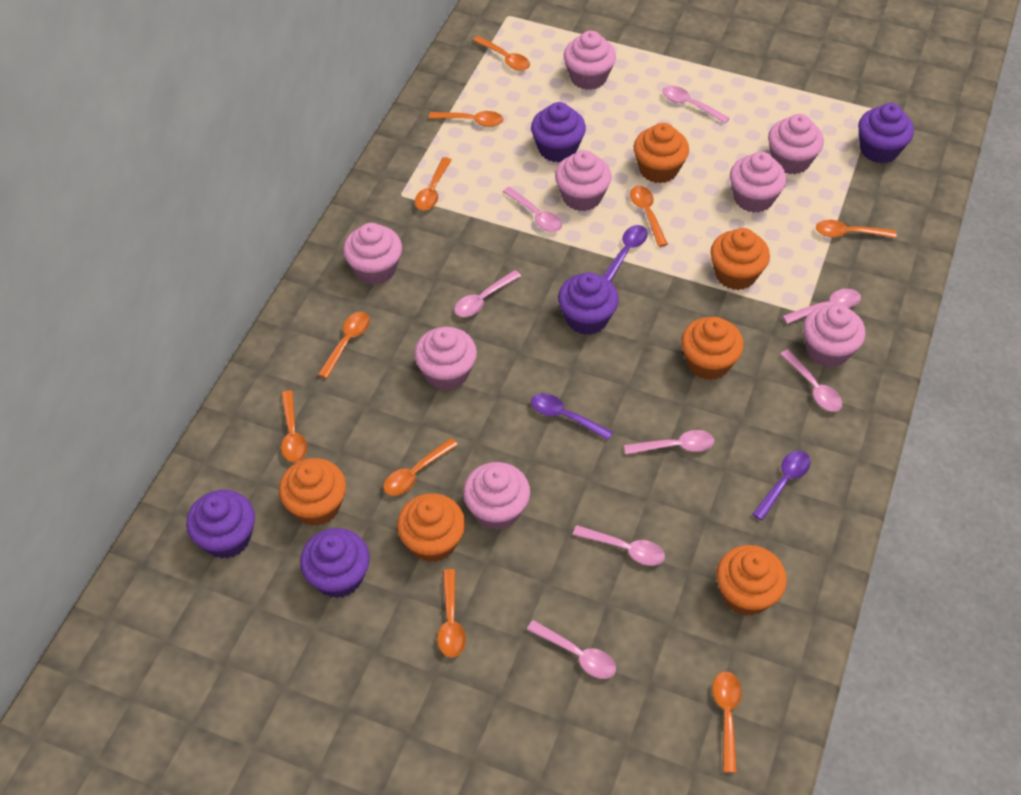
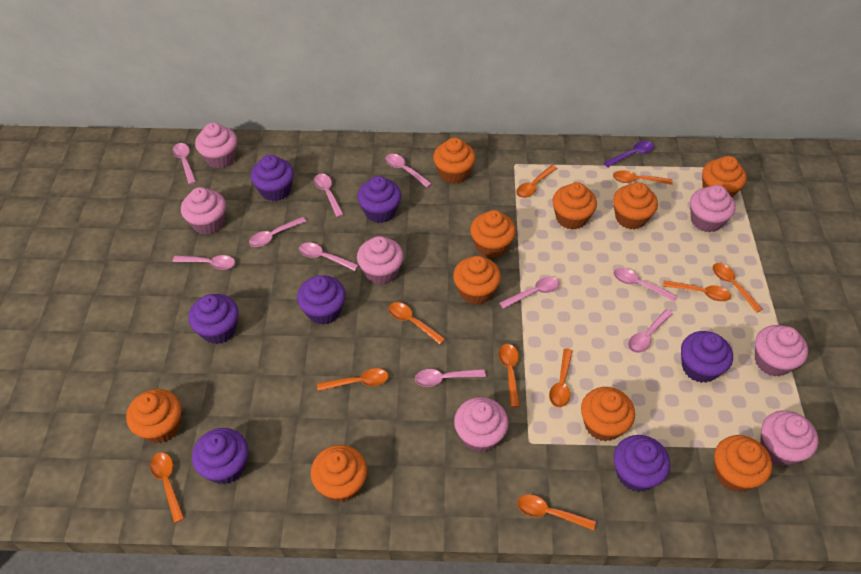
orange cupcake: 6 -> 10
pink cupcake: 8 -> 7
pink spoon: 8 -> 10
purple cupcake: 5 -> 7
purple spoon: 3 -> 1

